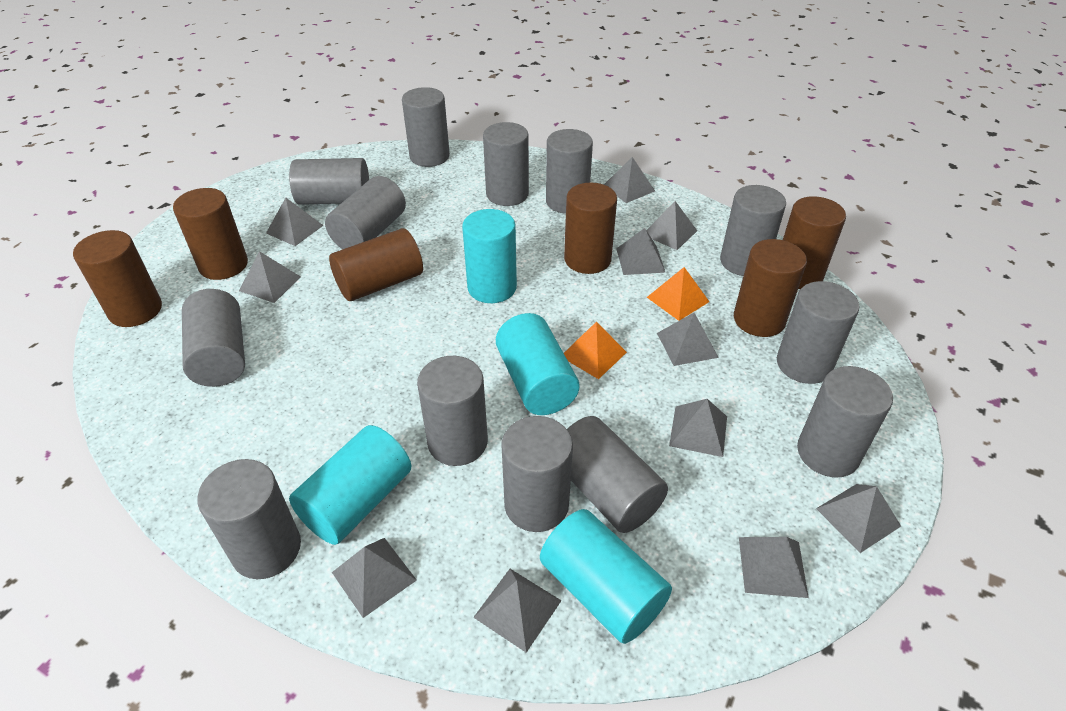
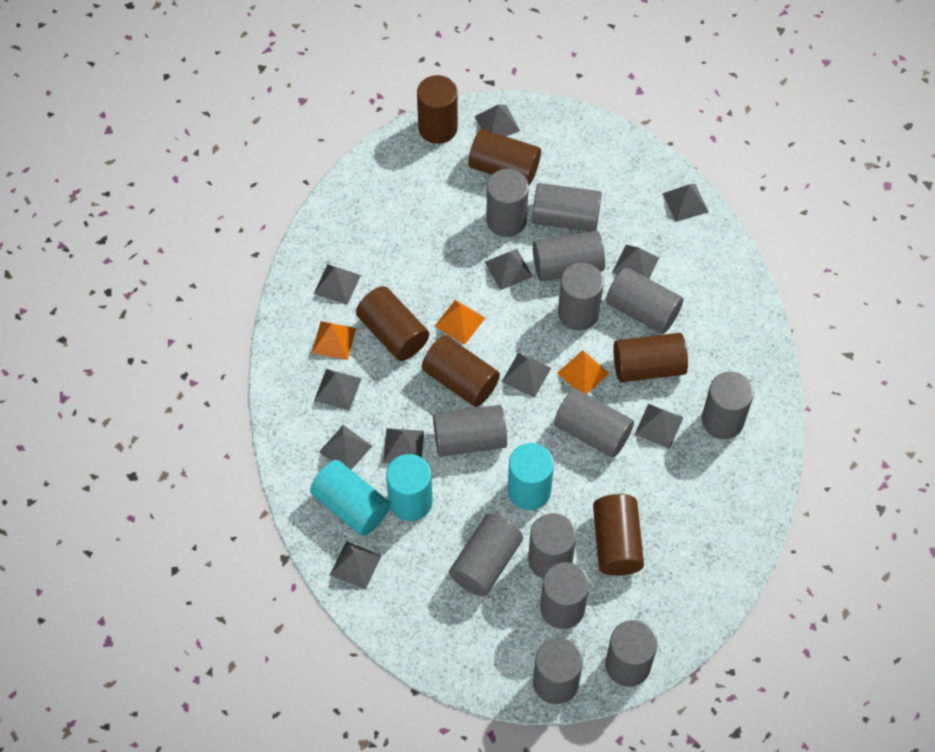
orange pyramid: 2 -> 3
turquoise cylinder: 4 -> 3

